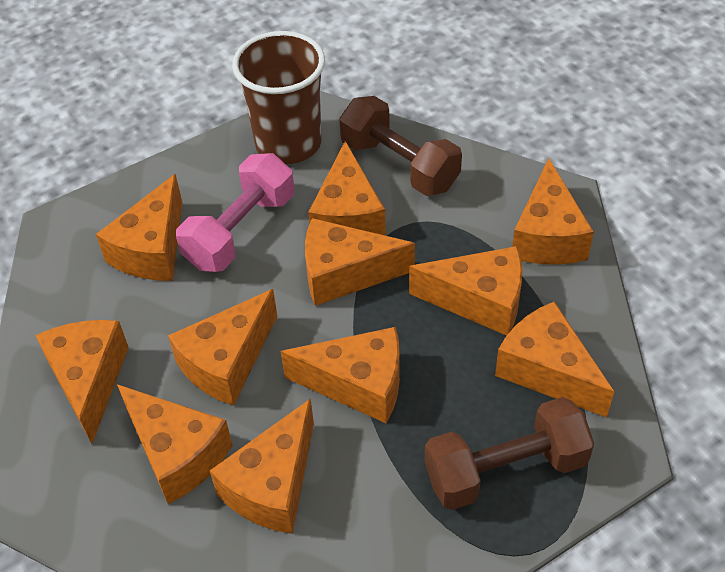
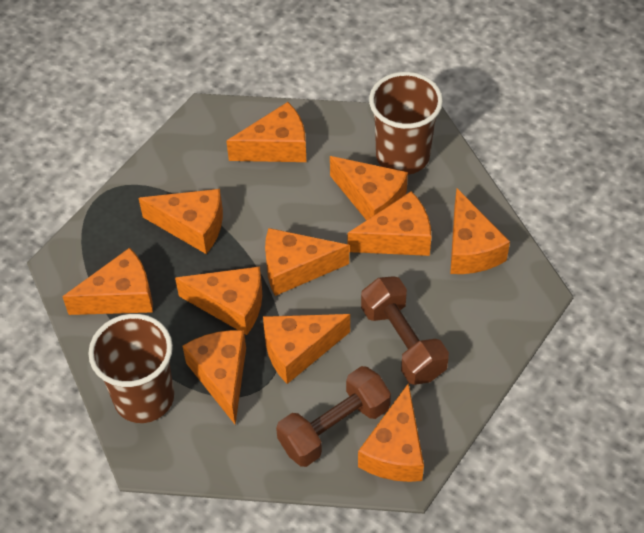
brown cup: 1 -> 2
pink dumbbell: 1 -> 0

